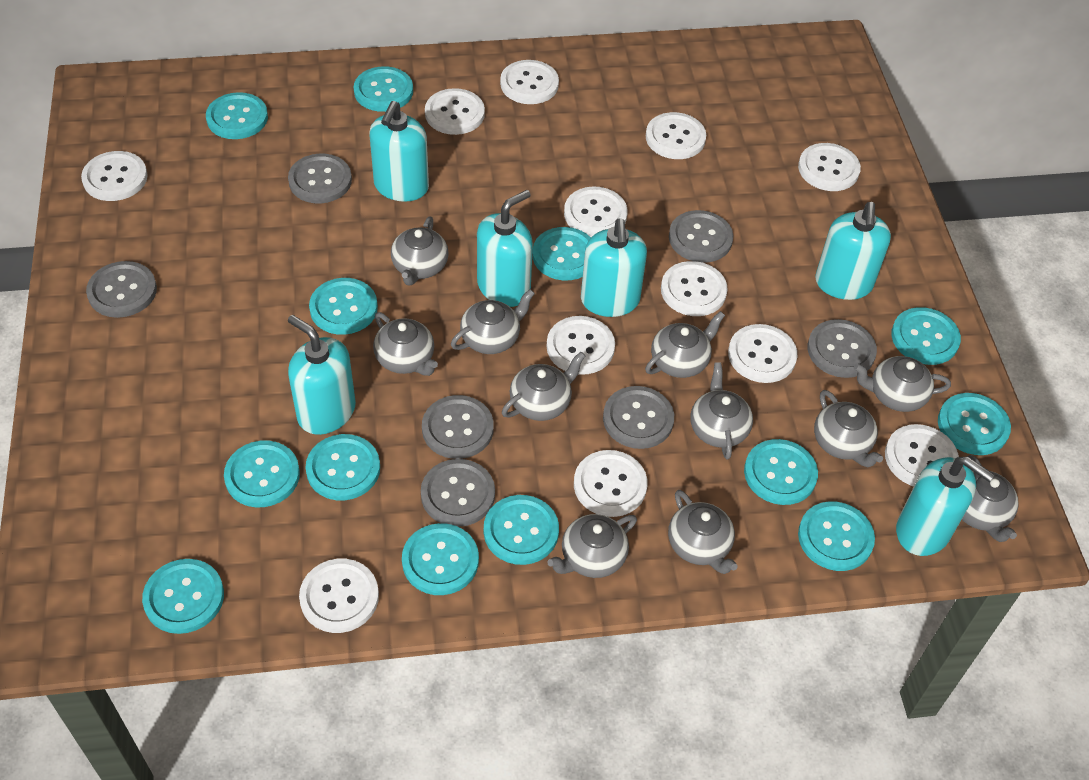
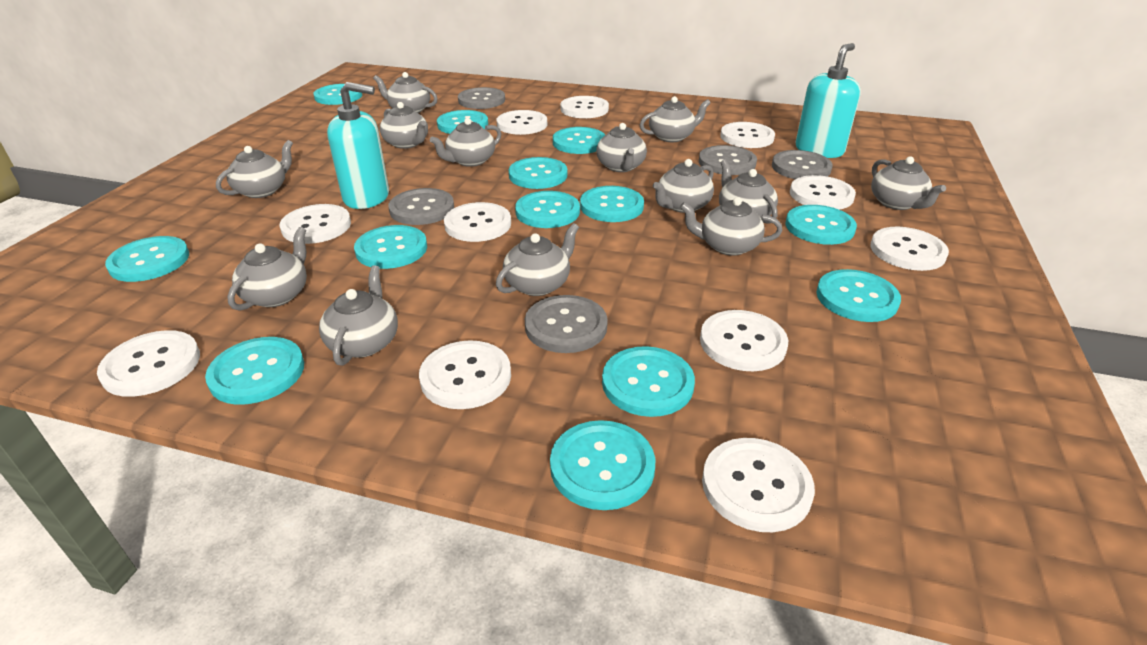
grey button: 7 -> 5
grey teapot: 11 -> 13
turquoise soap dispenser: 6 -> 2
white button: 12 -> 11

